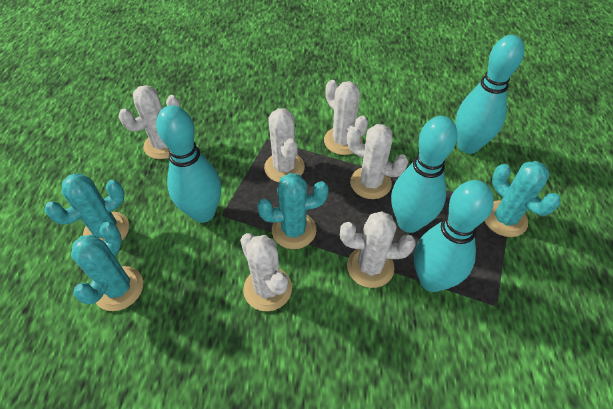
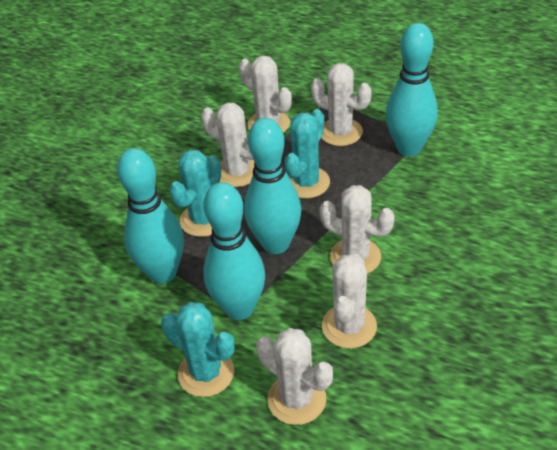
turquoise cactus: 4 -> 3

